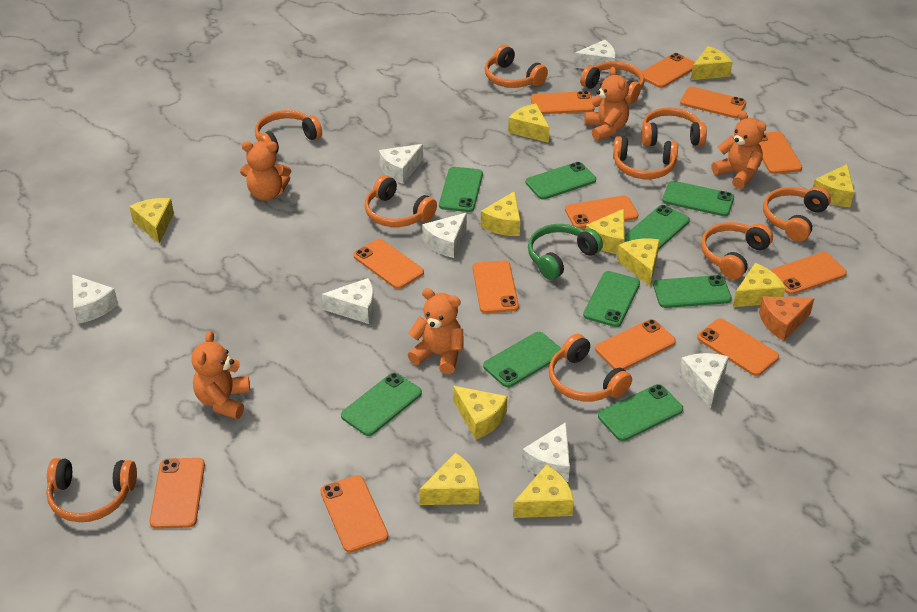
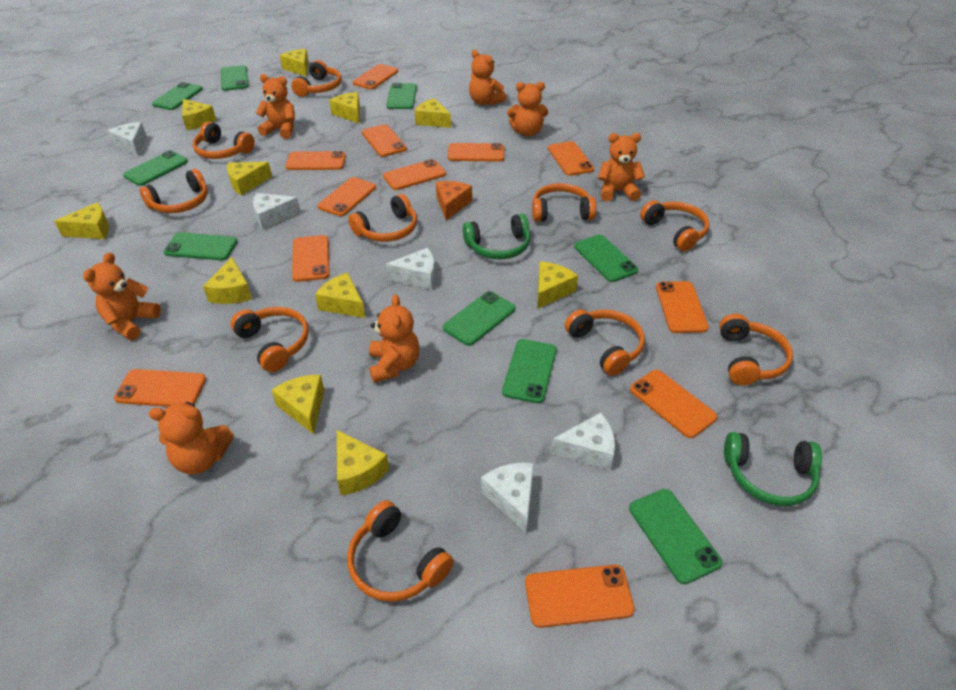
green headphones: 1 -> 2
orange teddy bear: 5 -> 7
white cheese: 7 -> 5

